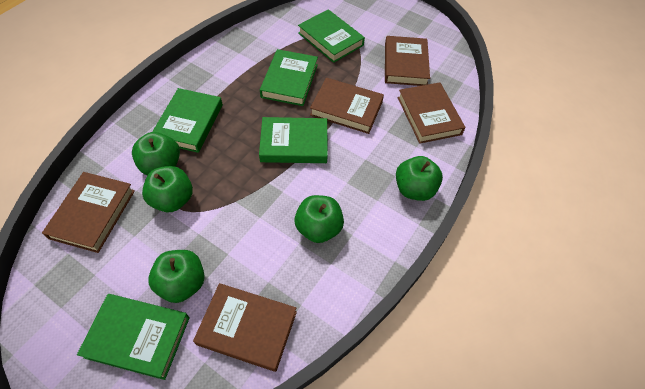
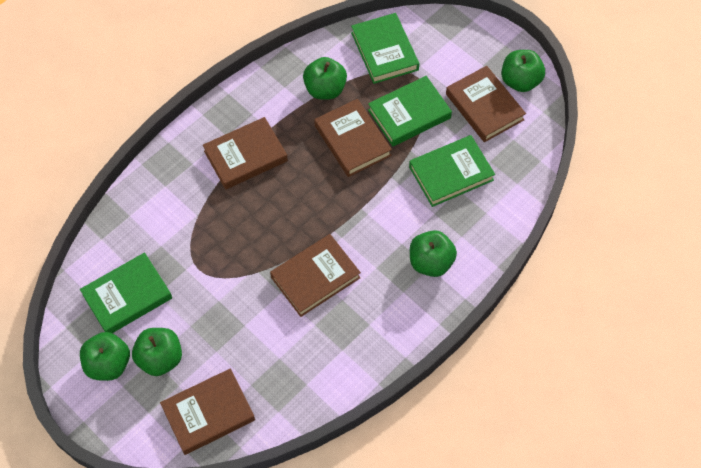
green book: 5 -> 4

